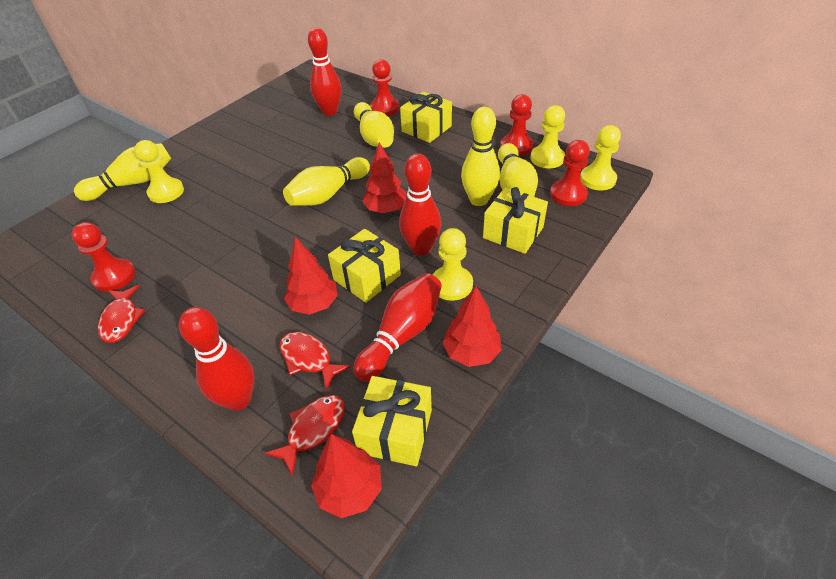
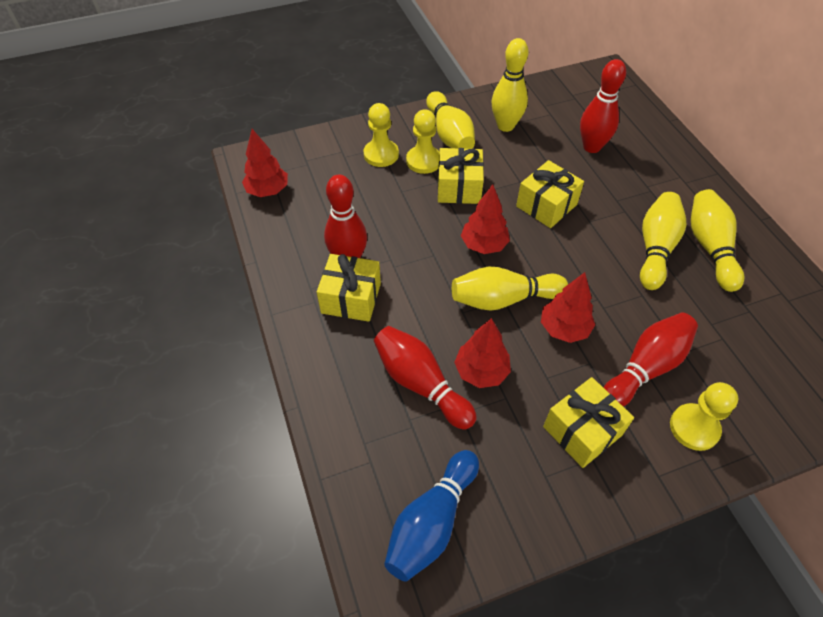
blue bowling pin: 0 -> 1
red fish: 3 -> 0
red pawn: 4 -> 0
yellow pawn: 4 -> 3

